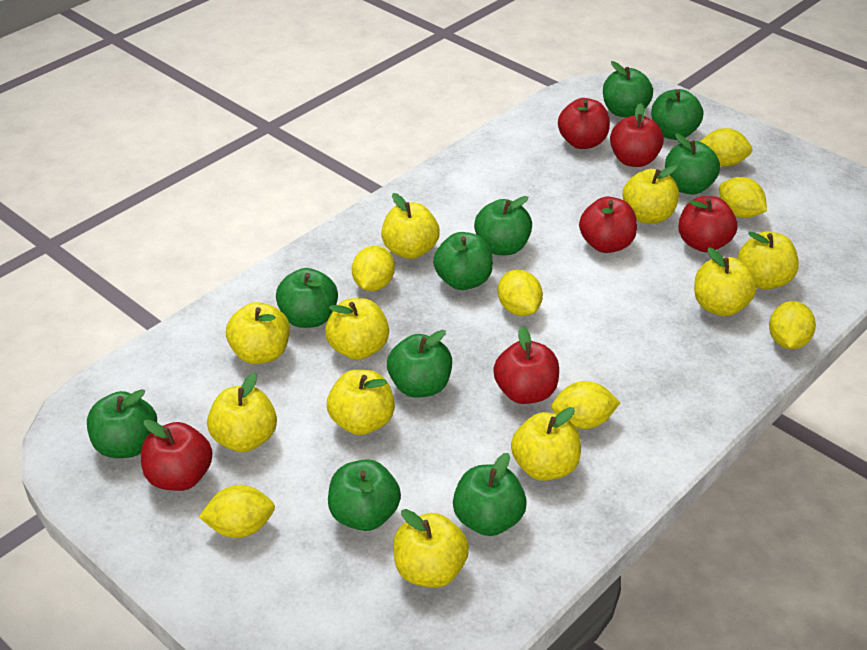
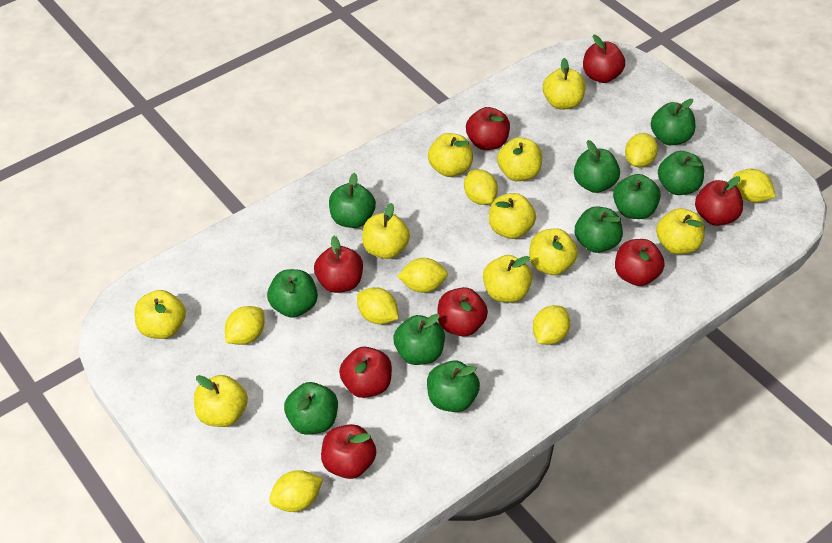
red apple: 6 -> 8
yellow lemon: 7 -> 8

